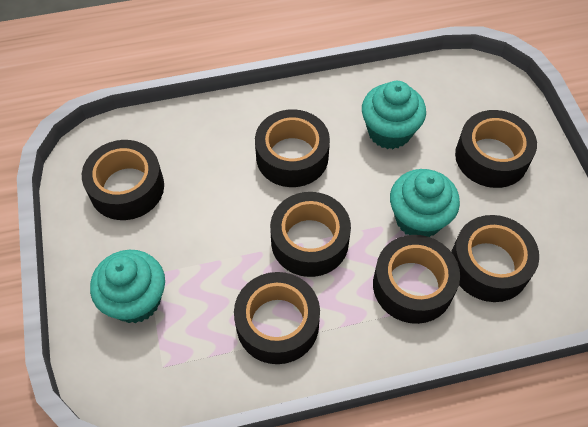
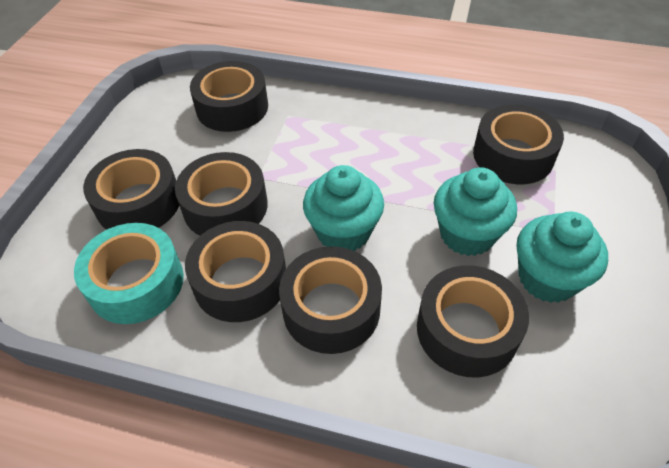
turquoise tape: 0 -> 1

